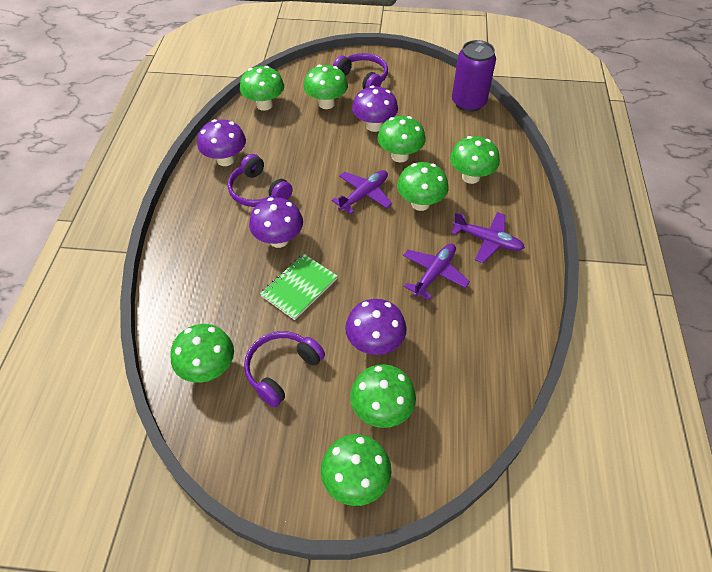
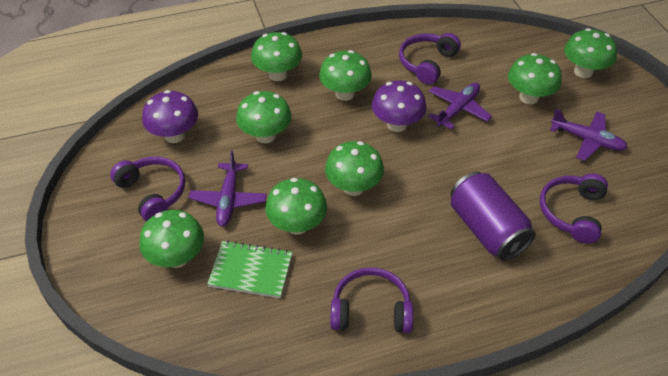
purple headphones: 3 -> 4
purple mushroom: 4 -> 2

